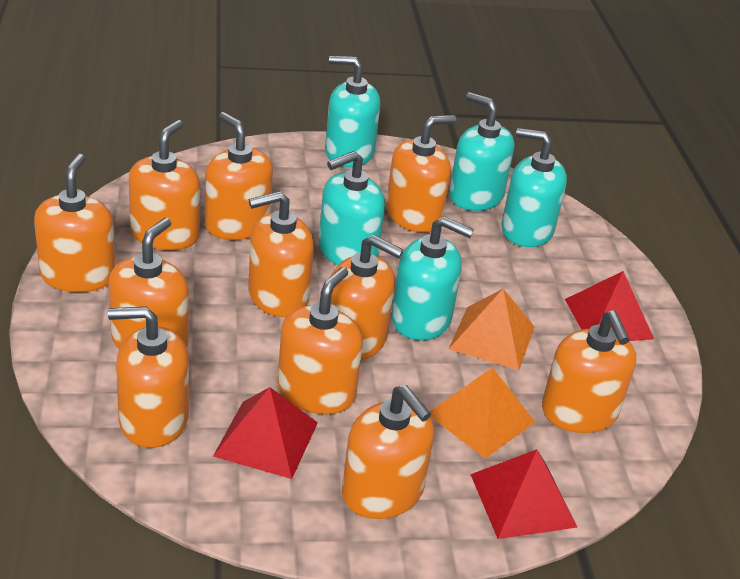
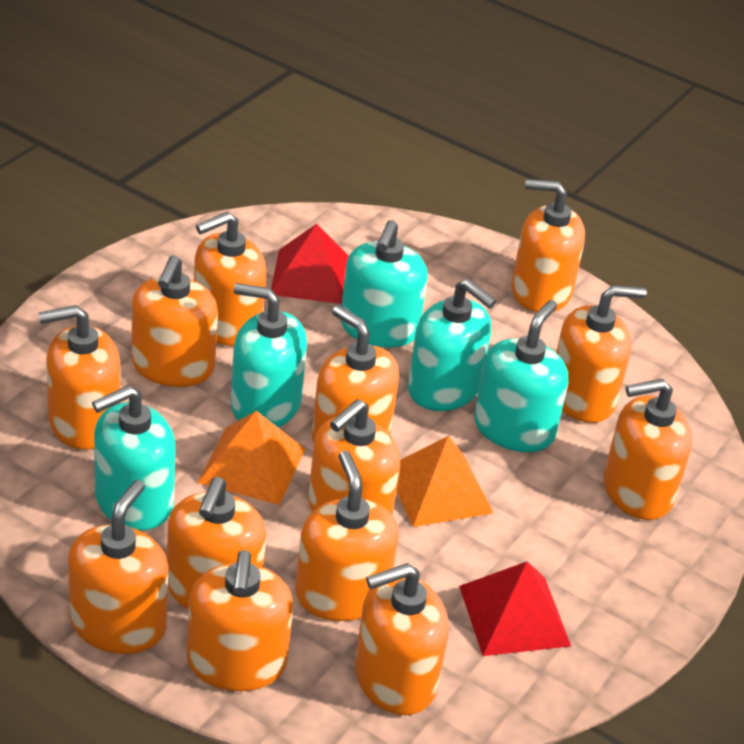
orange soap dispenser: 11 -> 13
red pyramid: 3 -> 2

